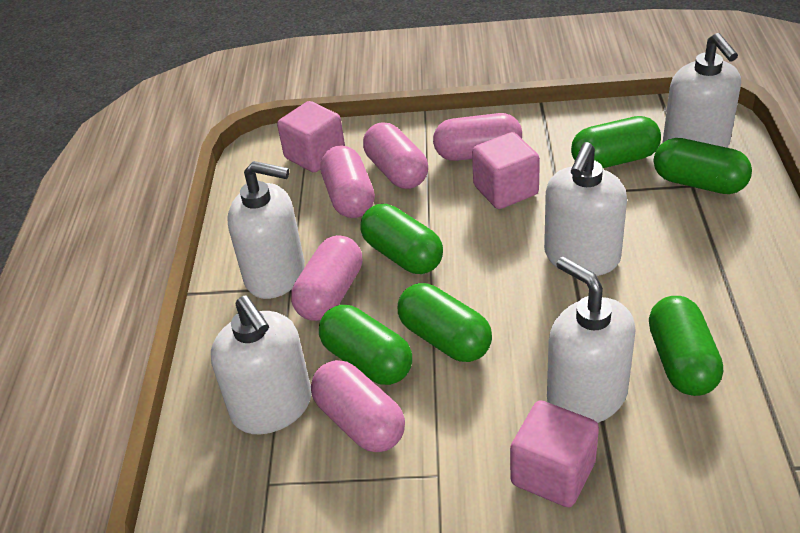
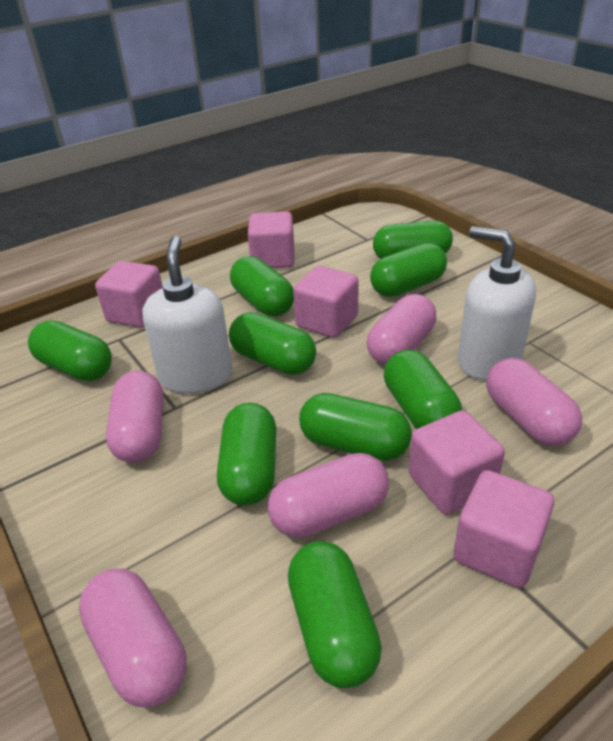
green capsule: 6 -> 9
pink cube: 3 -> 5
white soap dispenser: 5 -> 2

